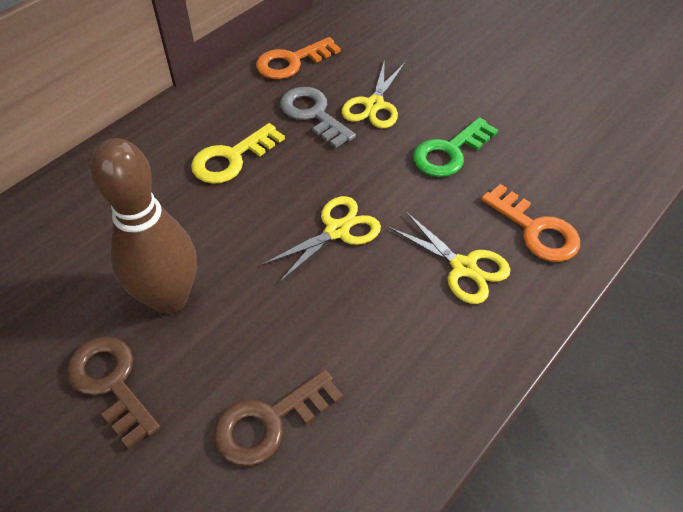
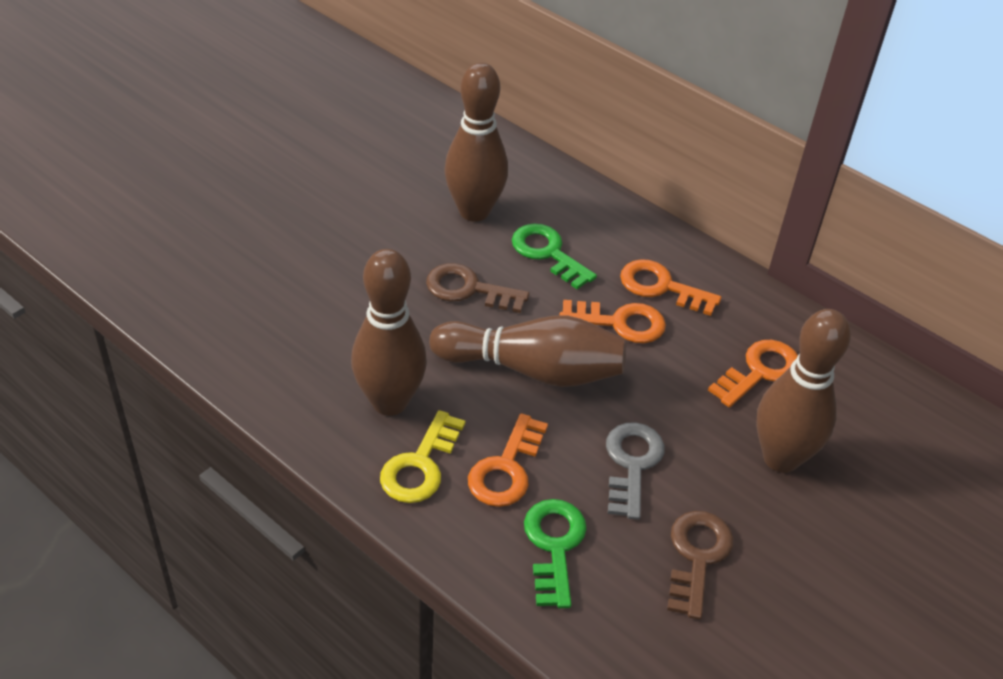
brown bowling pin: 1 -> 4
green key: 1 -> 2
orange key: 2 -> 4
yellow scissors: 3 -> 0

